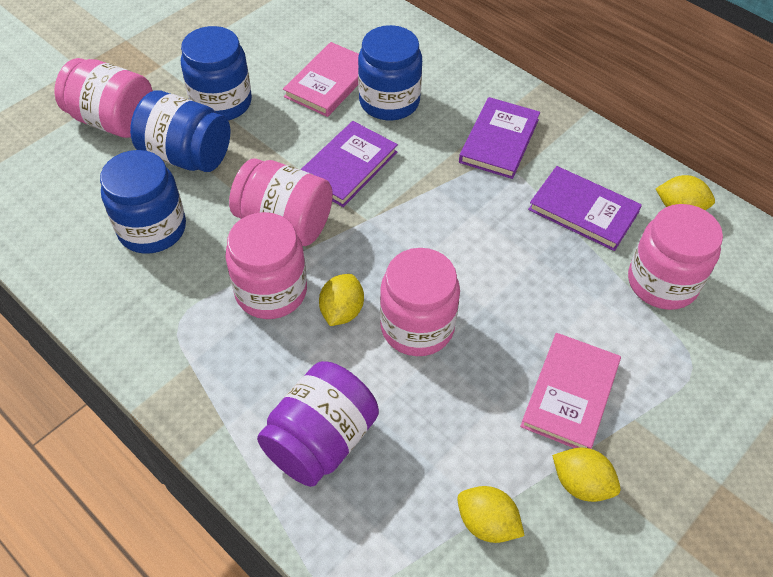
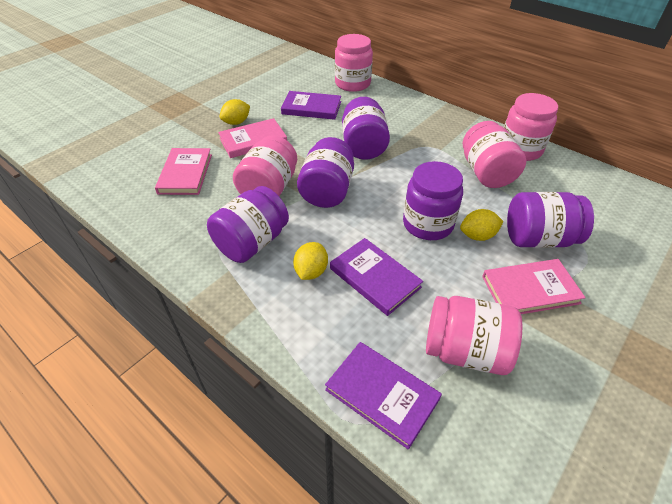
blue jar: 4 -> 0
pink book: 2 -> 3
purple jar: 1 -> 5
yellow lemon: 4 -> 3

